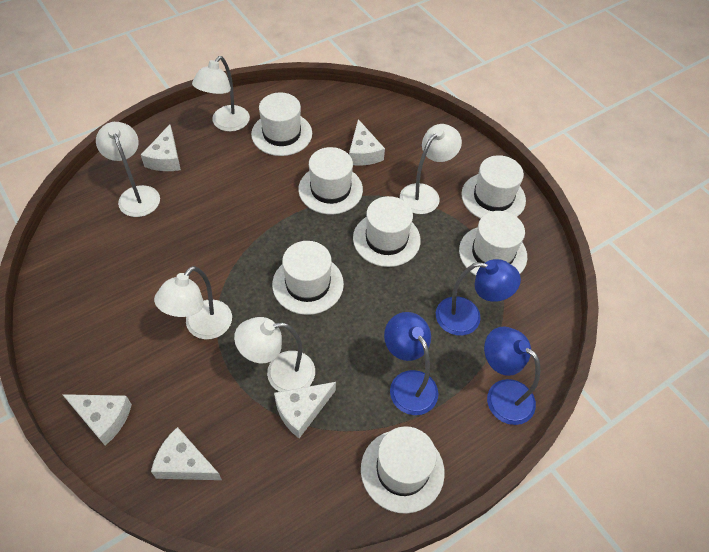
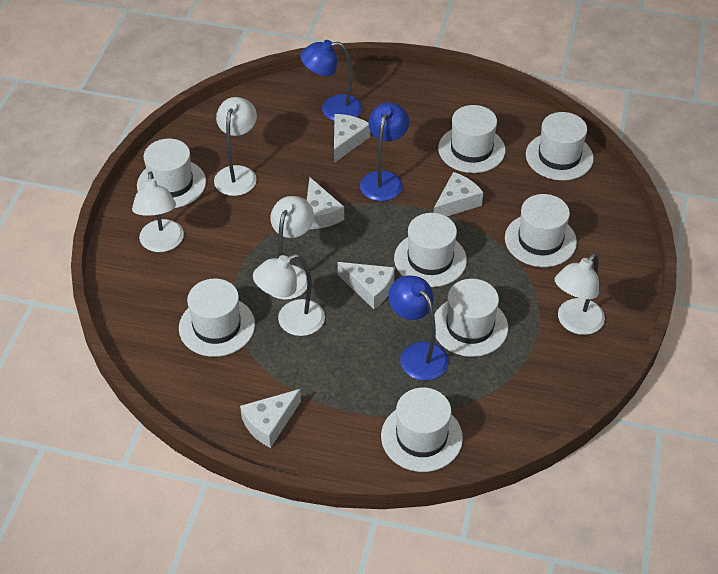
white hat: 7 -> 8

